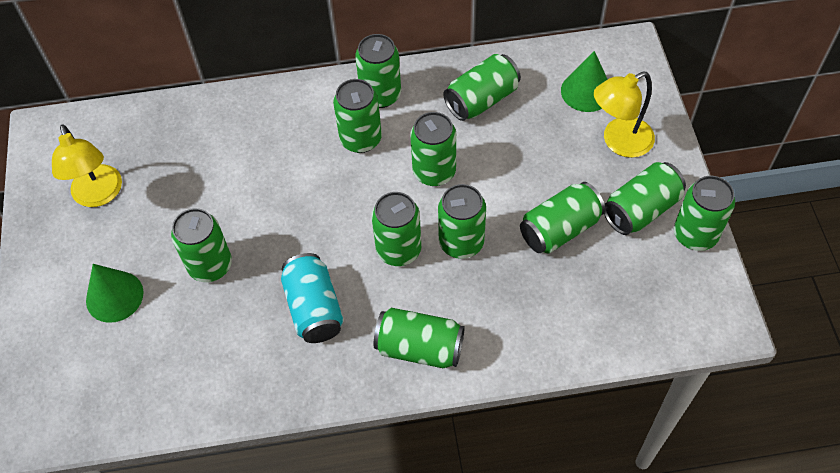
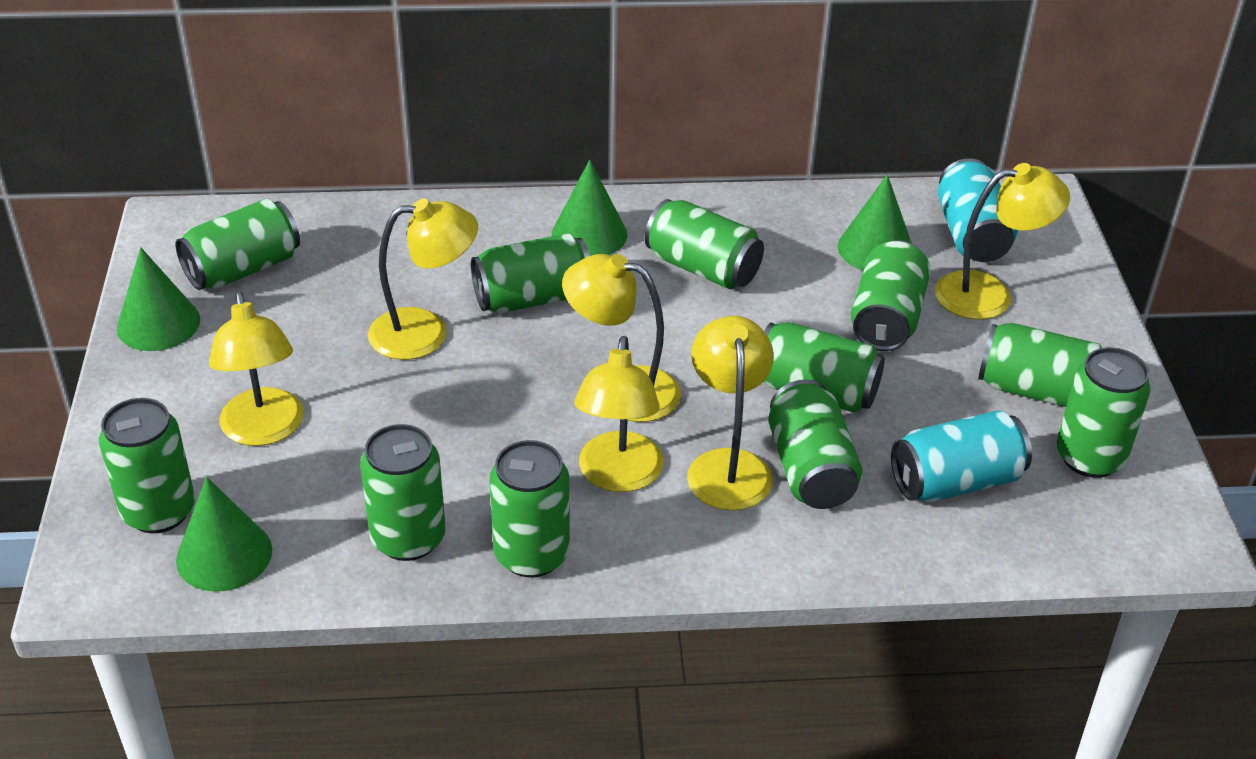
green cone: 2 -> 4
turquoise can: 1 -> 2
yellow lamp: 2 -> 6

